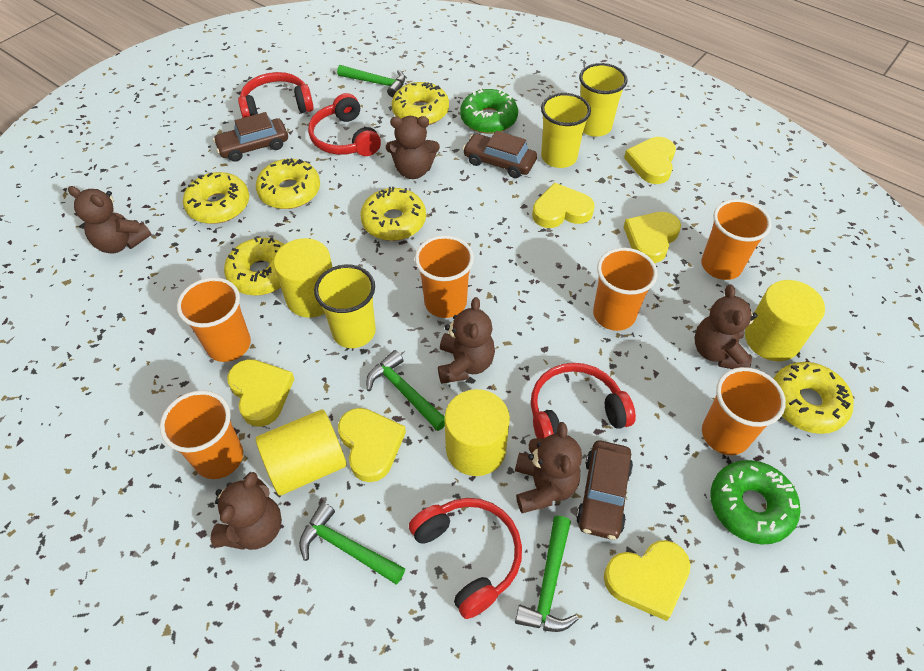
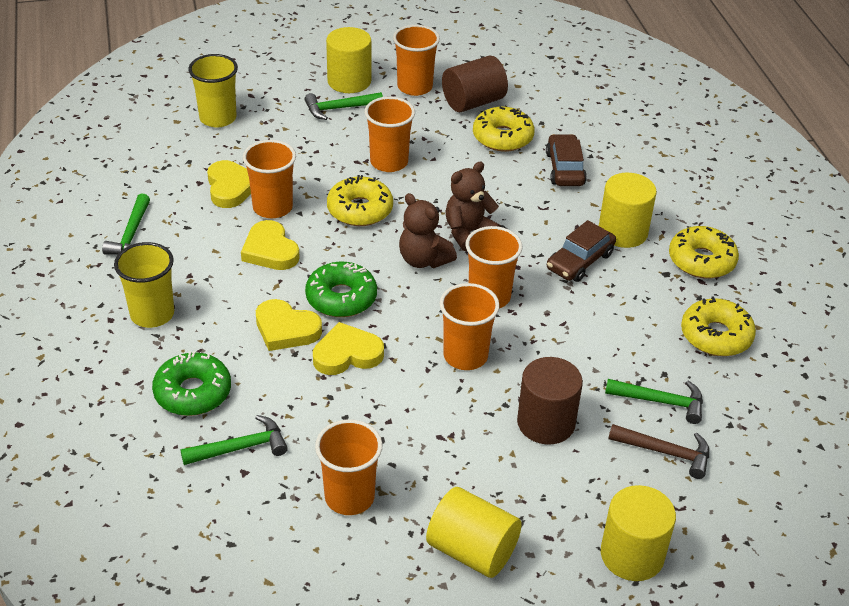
brown car: 3 -> 2
brown cylinder: 0 -> 2
brown hammer: 0 -> 1
brown teddy bear: 6 -> 2
red headphones: 4 -> 0
yellow cup: 3 -> 2
yellow donut: 6 -> 4
yellow heart: 6 -> 4

